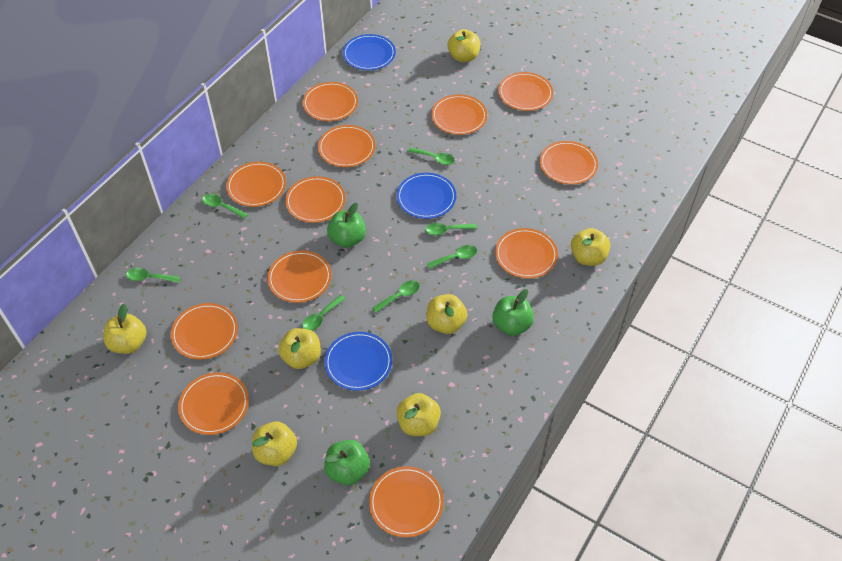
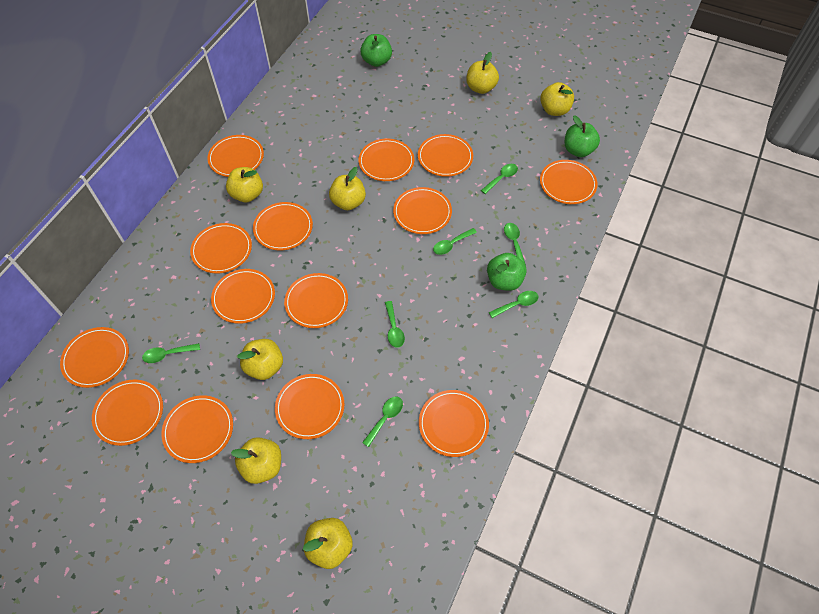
blue plate: 3 -> 0
orange plate: 12 -> 14

